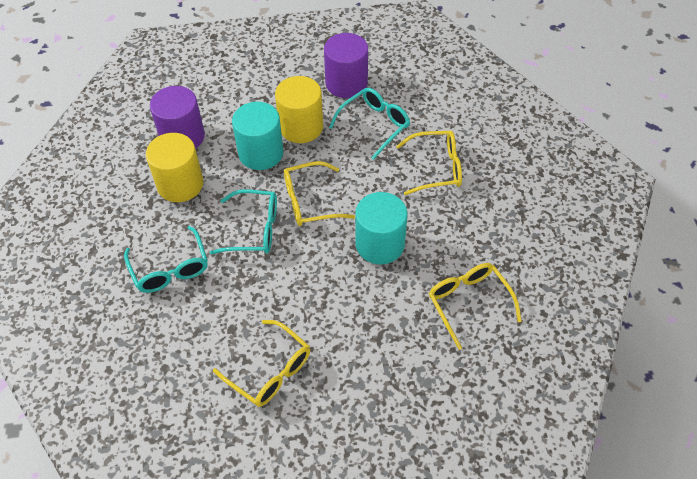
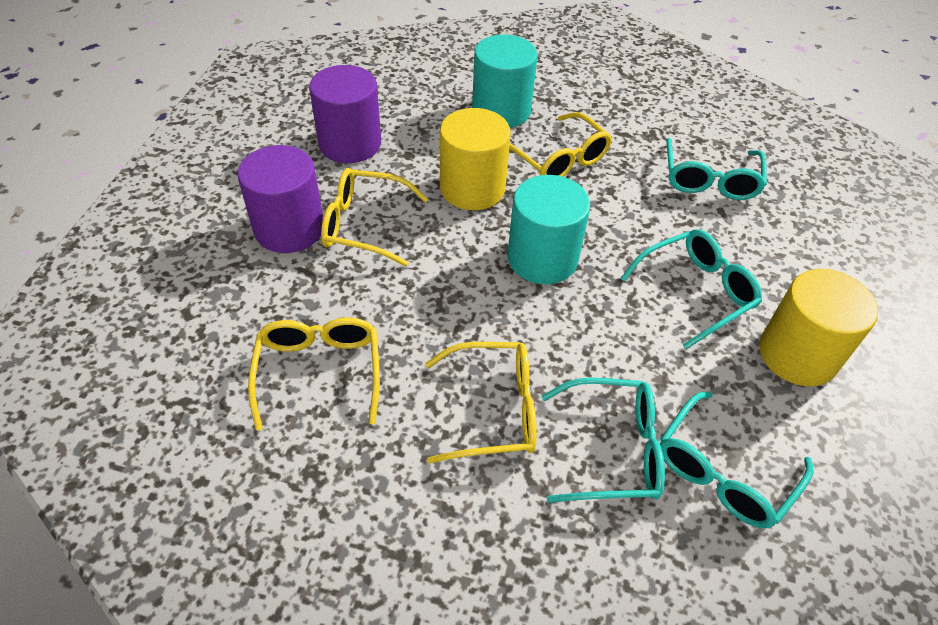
turquoise glasses: 3 -> 4

